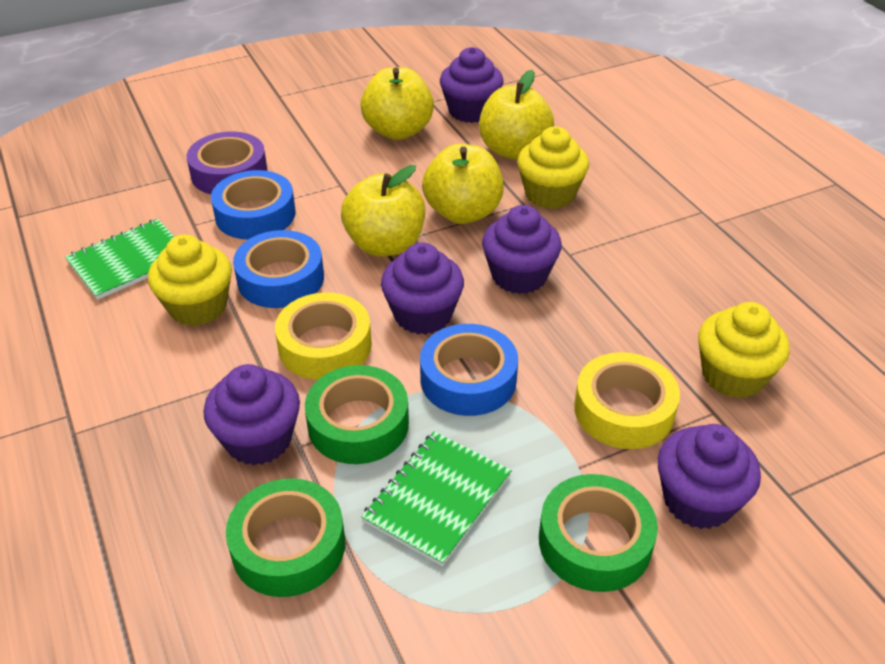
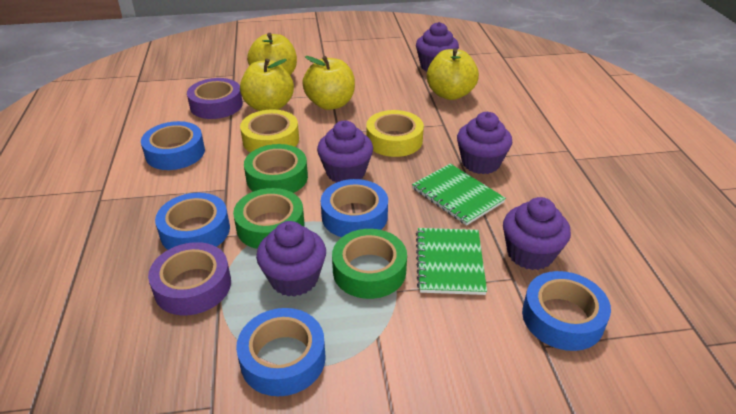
blue tape: 3 -> 5
purple tape: 1 -> 2
yellow cupcake: 3 -> 0

